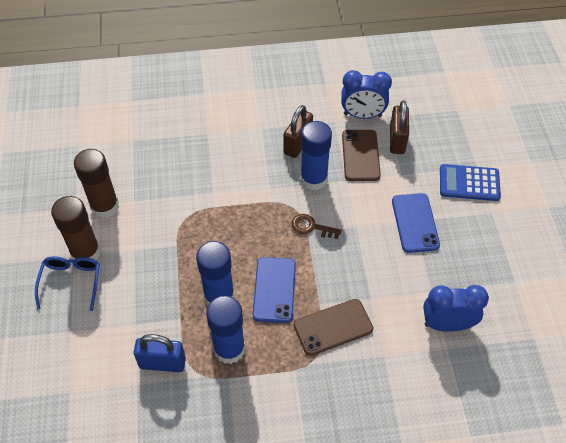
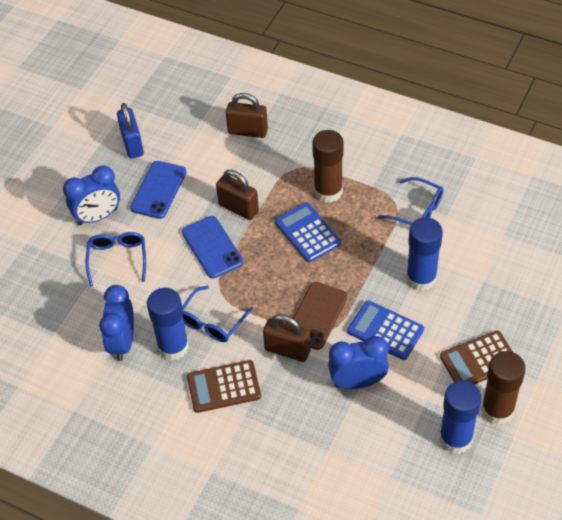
blue calculator: 1 -> 2
blue clock: 2 -> 3
blue glasses: 1 -> 3
brown calculator: 0 -> 2
brown key: 1 -> 0
brown padlock: 2 -> 3
brown phone: 2 -> 1

